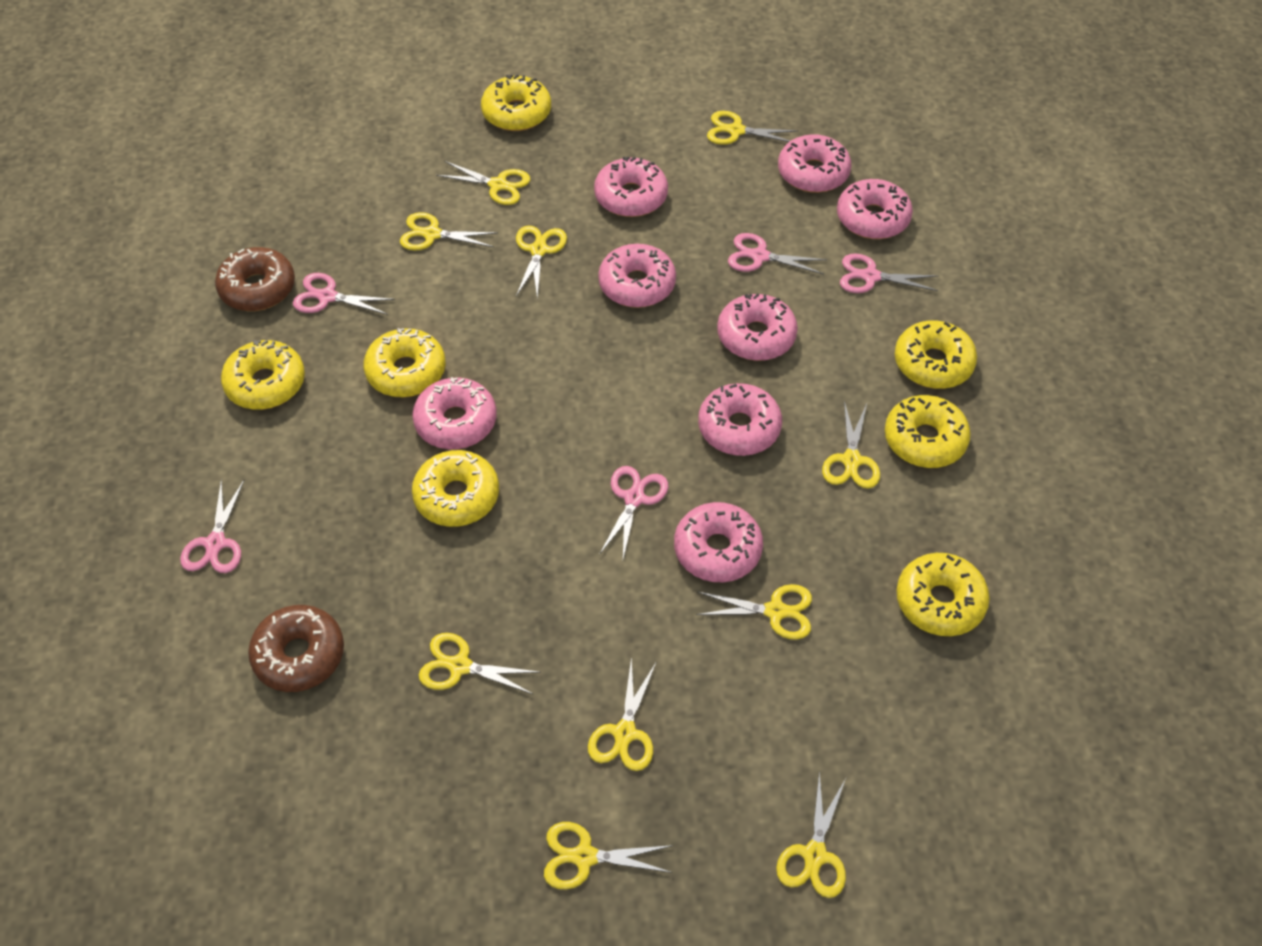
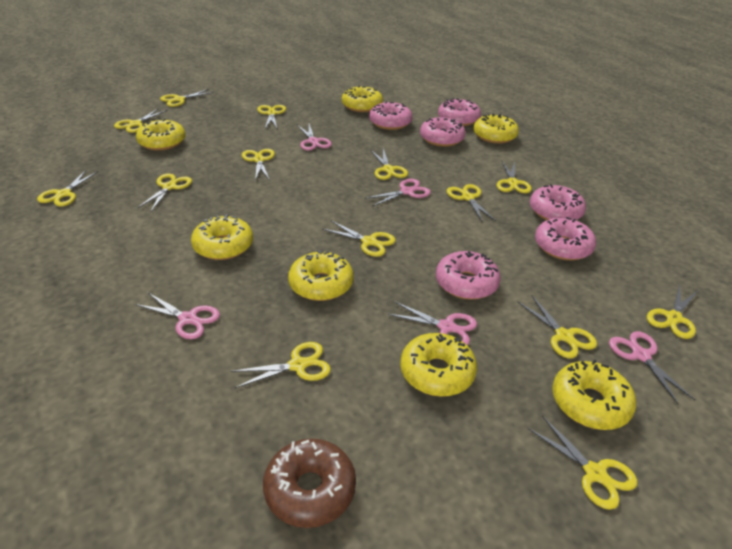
brown donut: 2 -> 1
pink donut: 8 -> 6
yellow scissors: 10 -> 14

